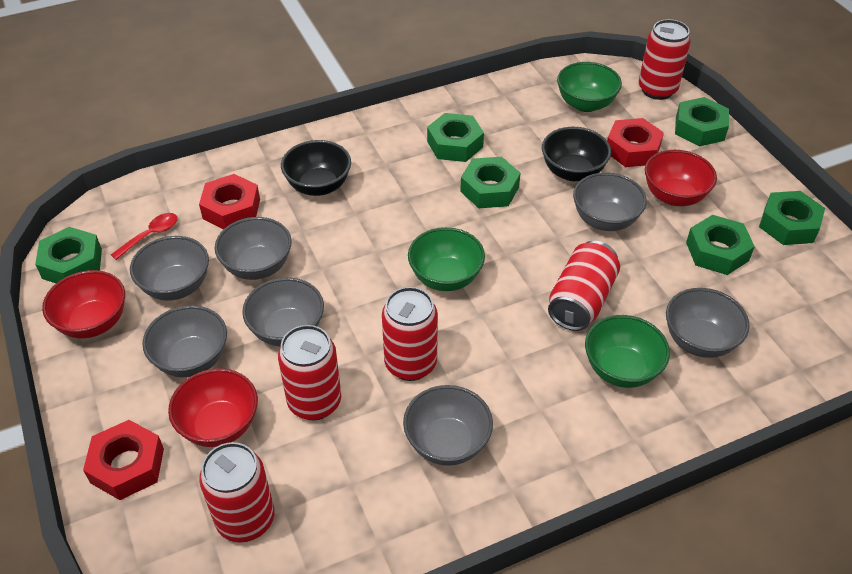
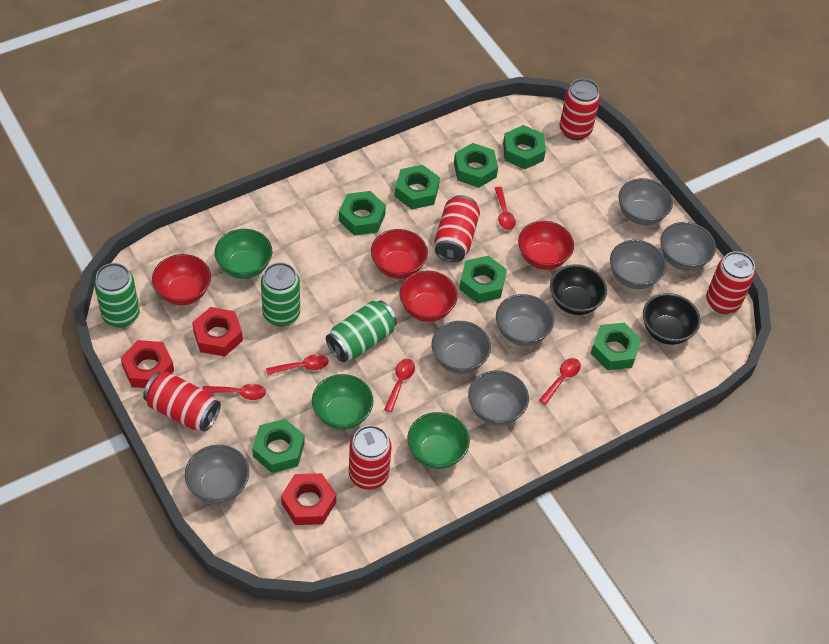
green can: 0 -> 3
green nut: 6 -> 7
red bowl: 3 -> 4
red spoon: 1 -> 5

